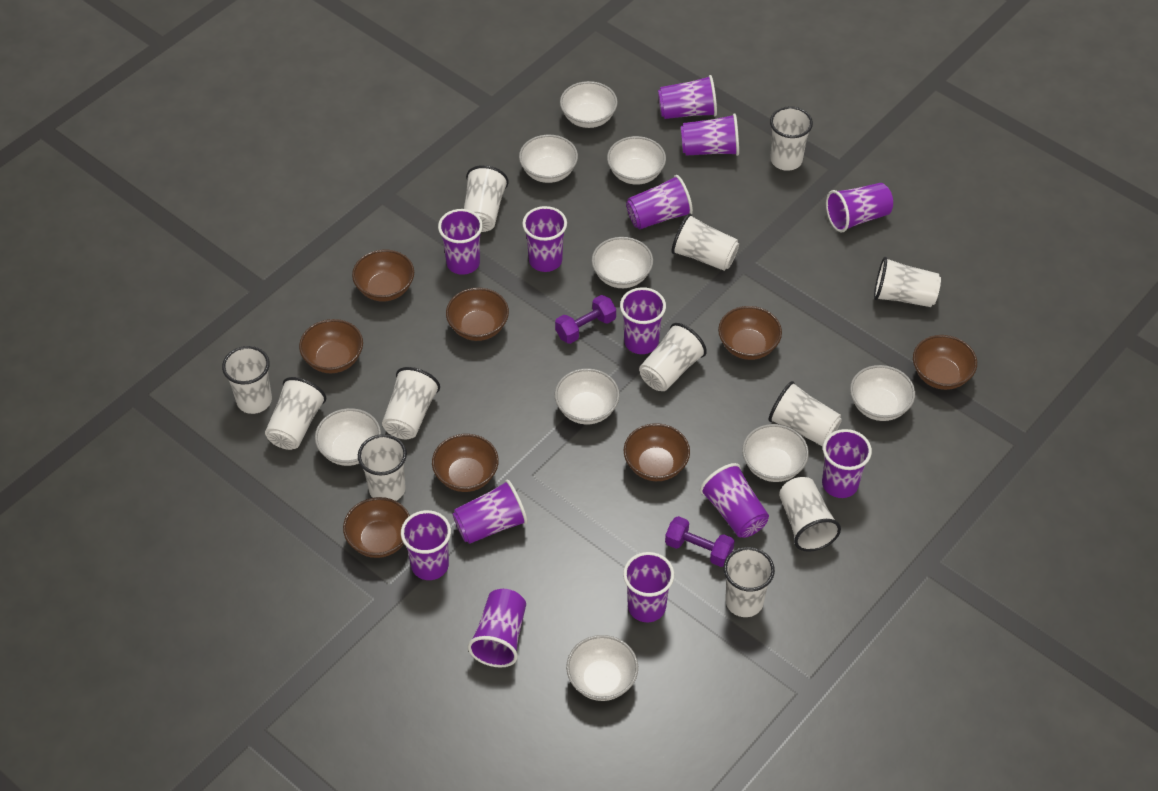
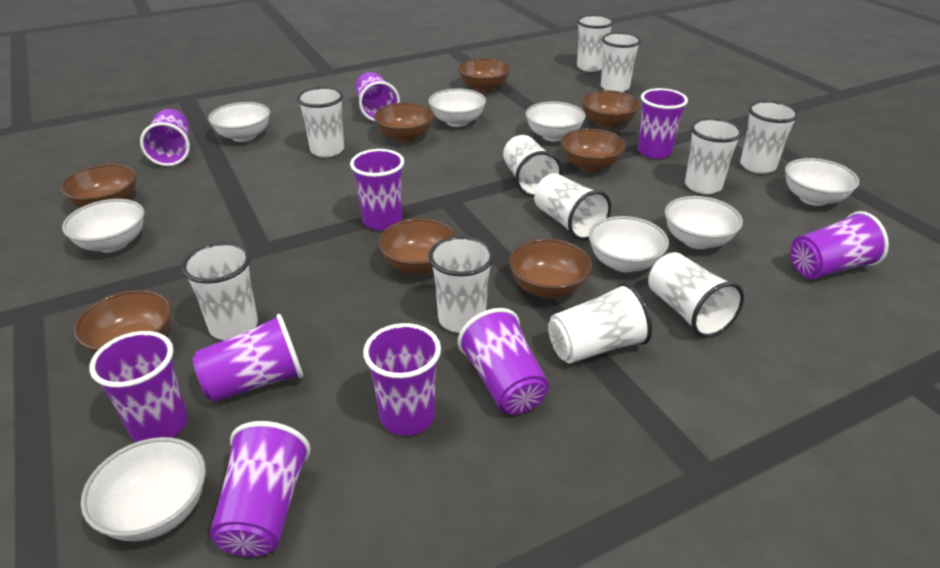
purple cup: 13 -> 10
purple dumbbell: 2 -> 0
white bowl: 9 -> 8
white cup: 12 -> 11

